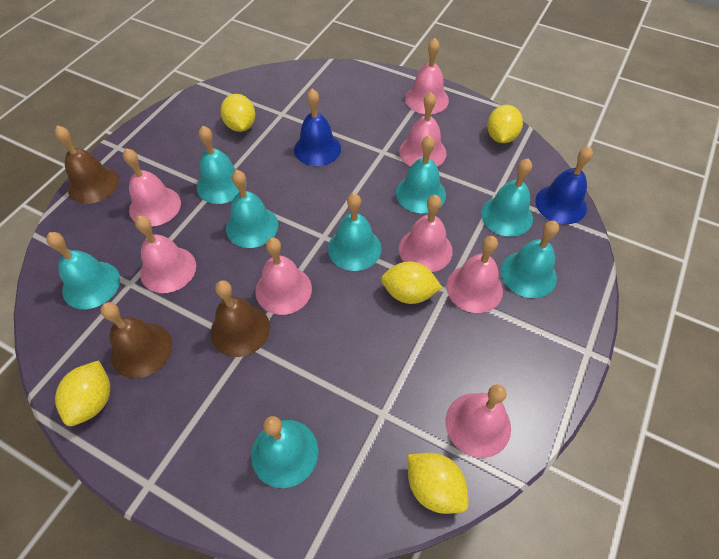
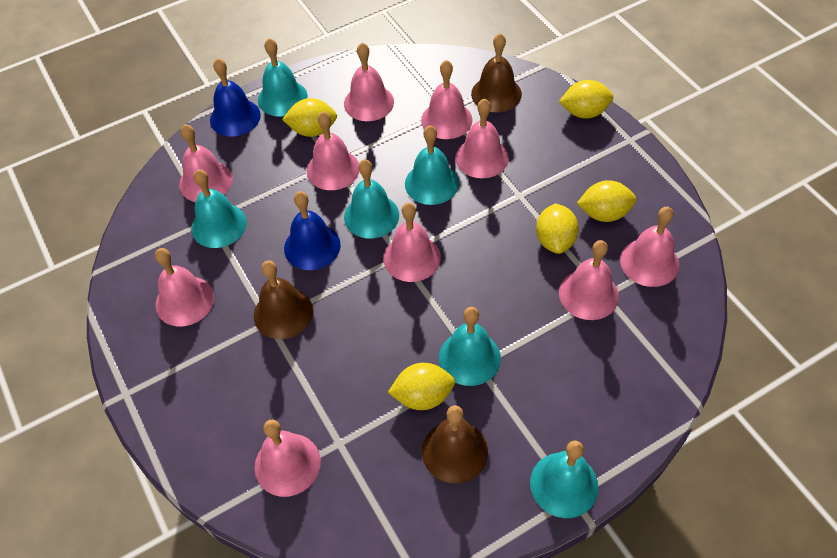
pink bell: 8 -> 10
turquoise bell: 8 -> 6

